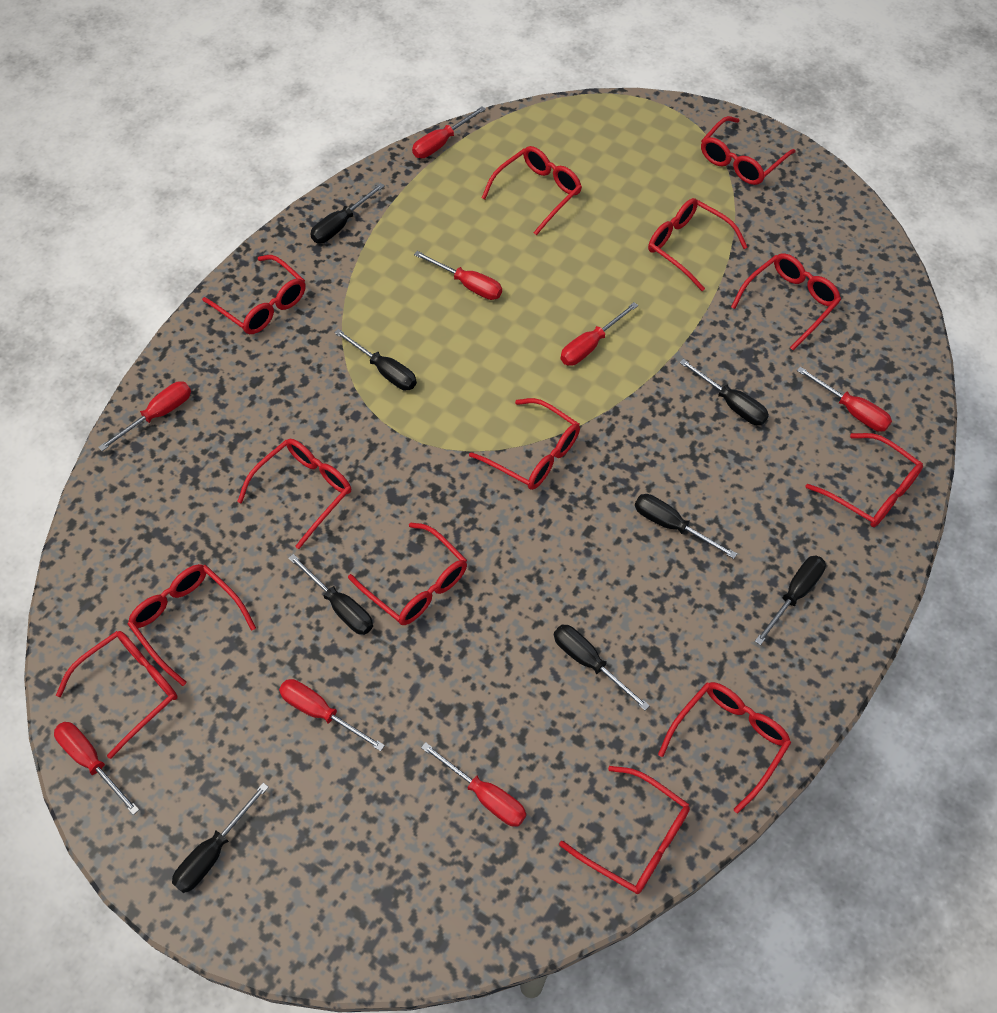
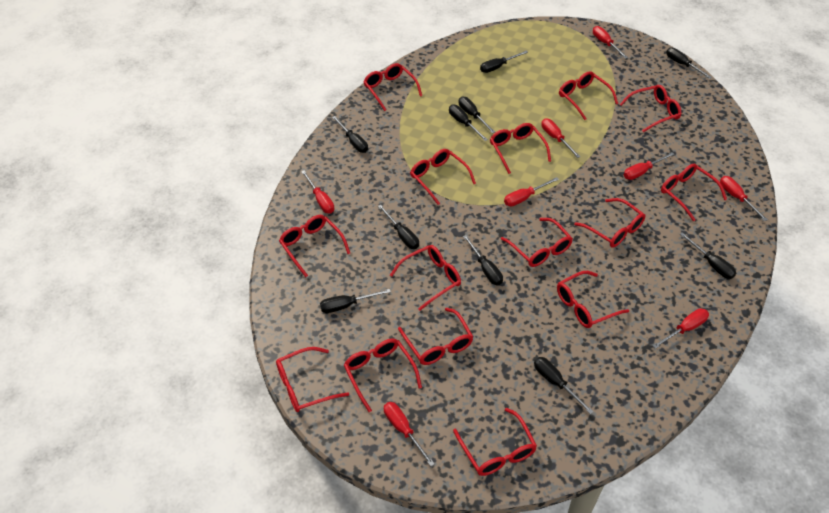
black screwdriver: 8 -> 10
red glasses: 13 -> 15

